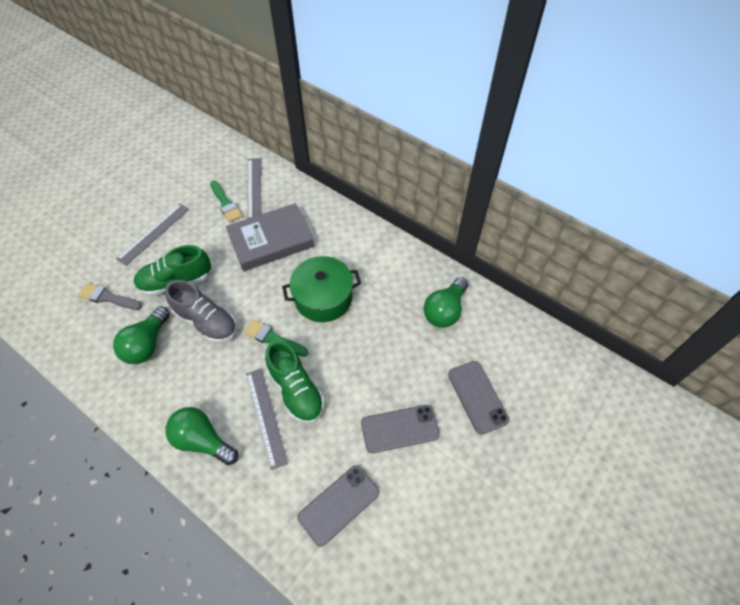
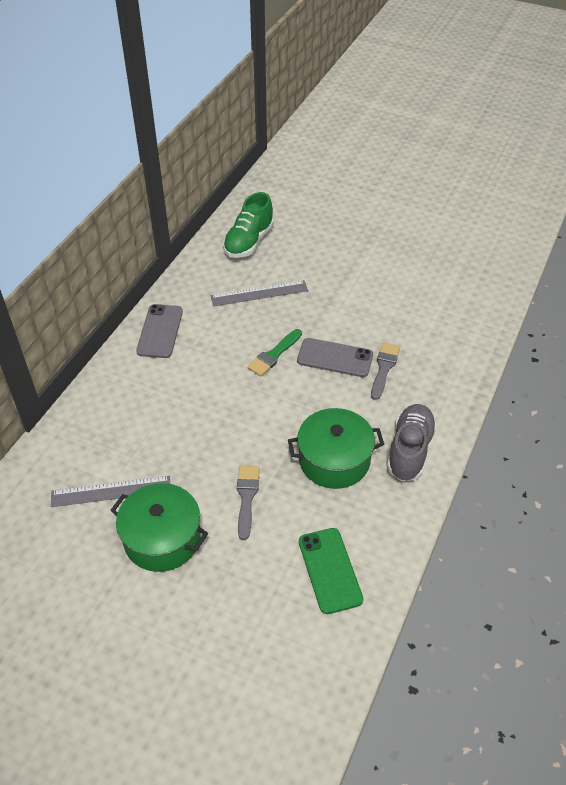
green brush: 2 -> 1
green light bulb: 3 -> 0
green phone: 0 -> 1
green pot: 1 -> 2
green shoe: 2 -> 1
grey book: 1 -> 0
grey brush: 1 -> 2
grey phone: 3 -> 2
grey ruler: 3 -> 2

